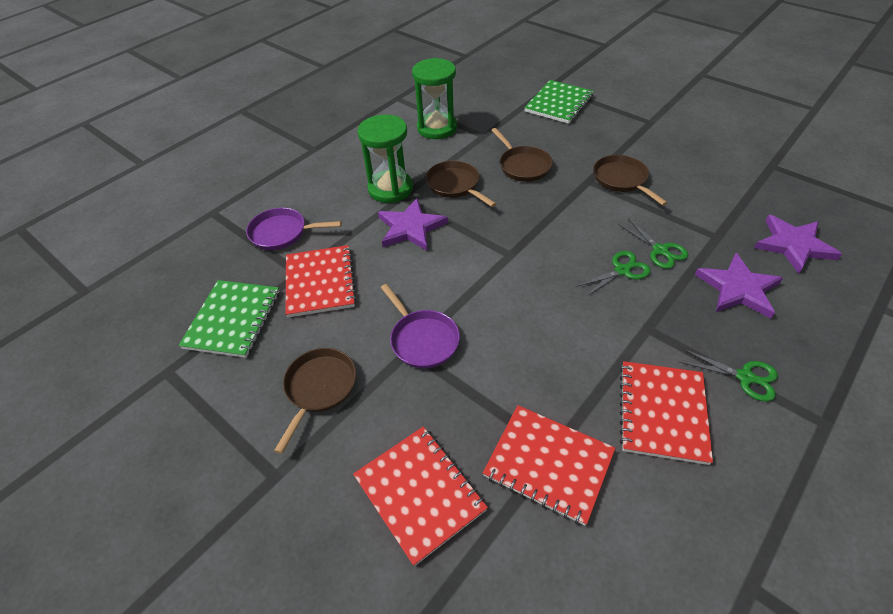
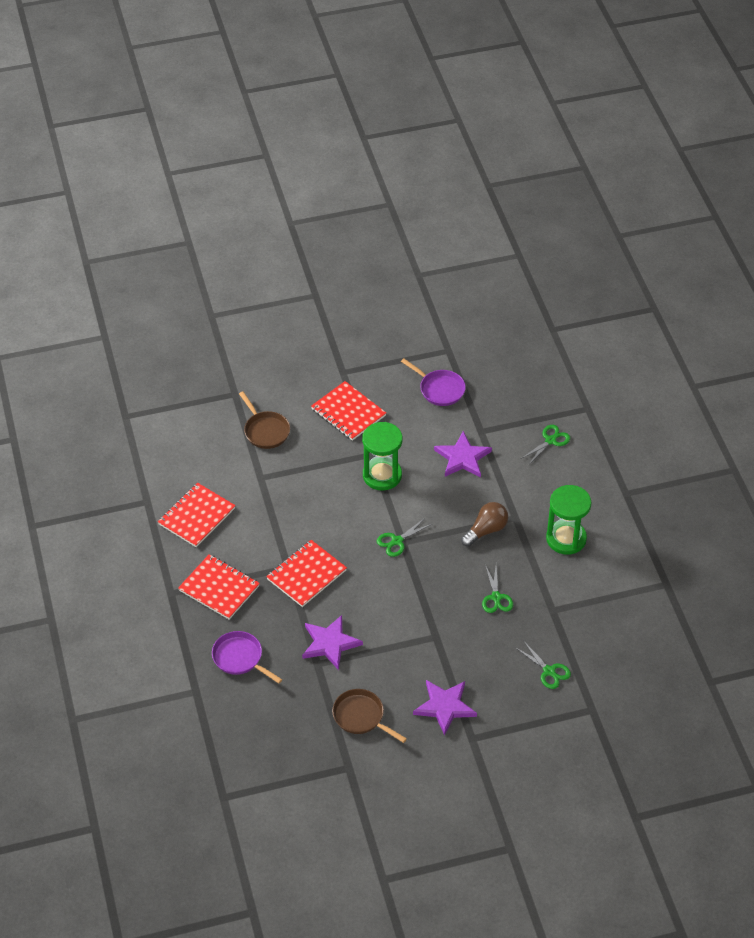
brown light bulb: 0 -> 1
brown pan: 4 -> 2
green notebook: 2 -> 0
green scissors: 3 -> 4

